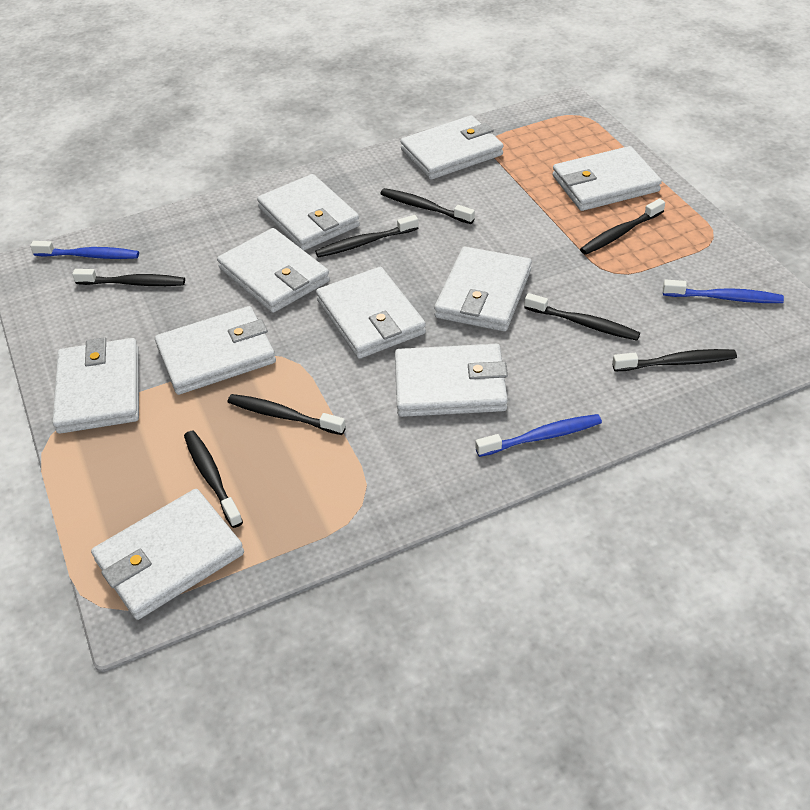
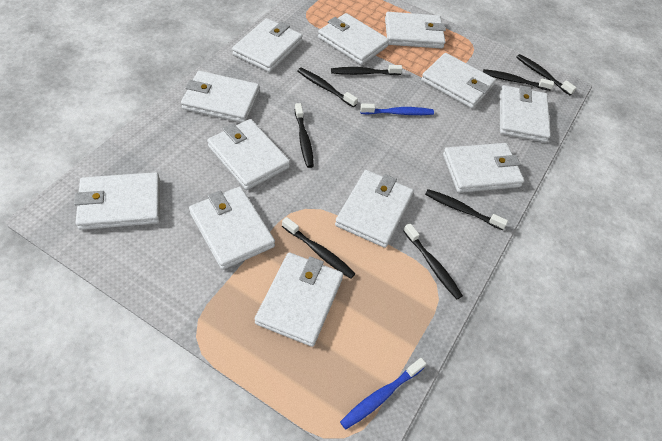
blue toothbrush: 3 -> 2
white wallet: 10 -> 12

